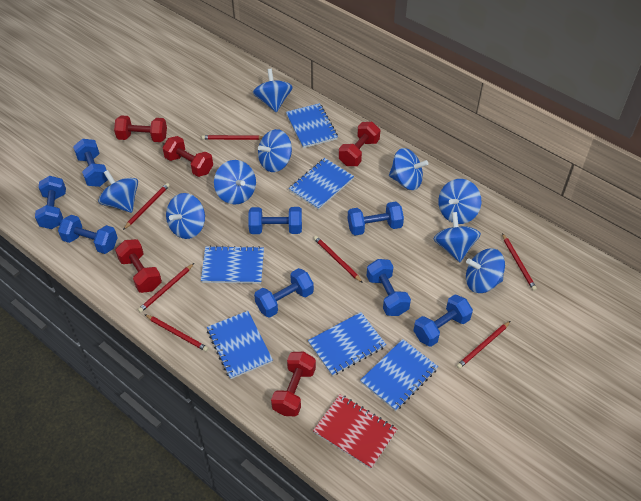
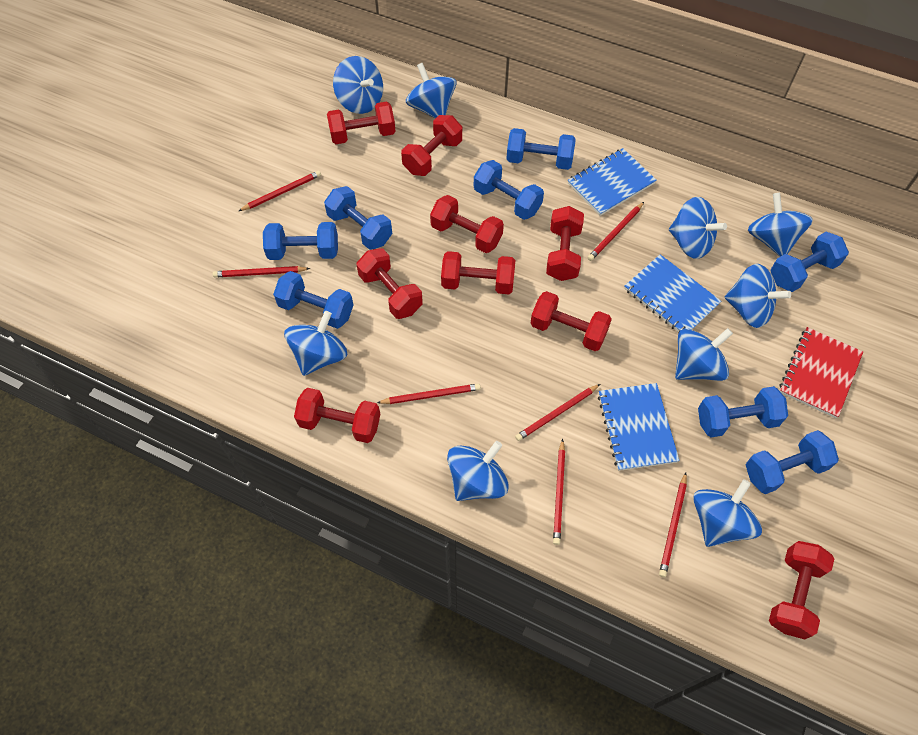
blue notebook: 6 -> 3
red dumbbell: 5 -> 9

